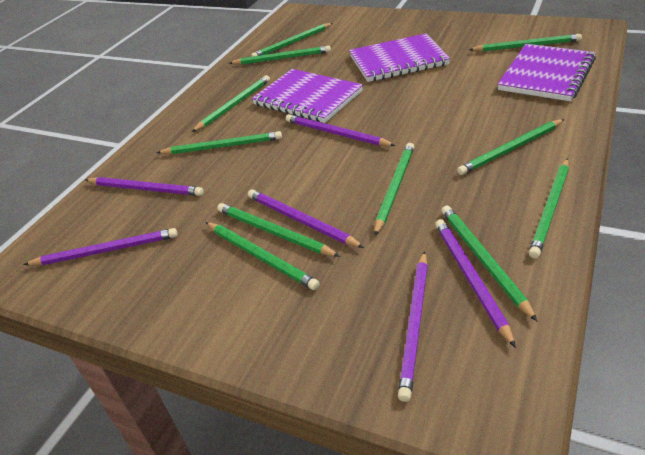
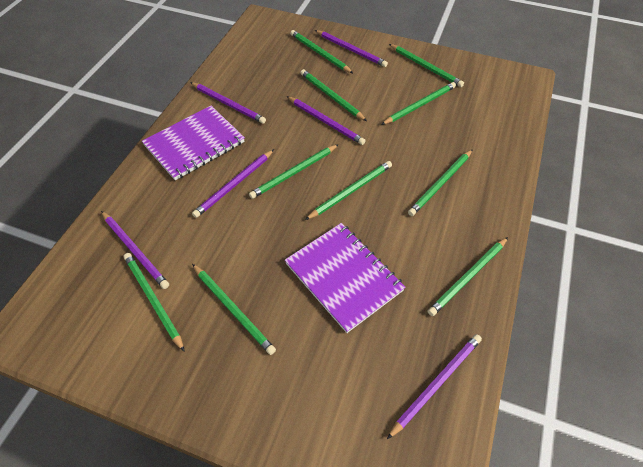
green pencil: 11 -> 10
purple notebook: 3 -> 2

